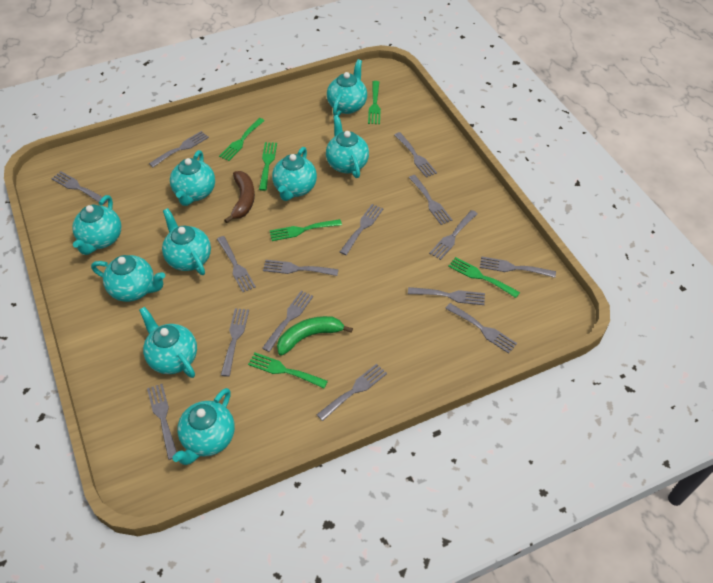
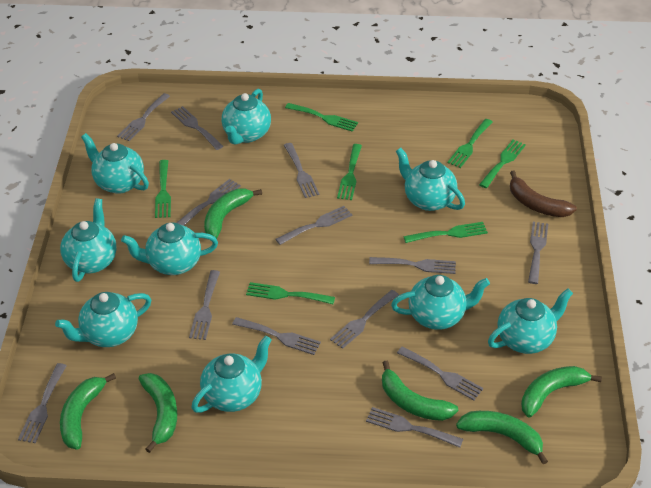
green banana: 1 -> 6
green fork: 6 -> 7
grey fork: 15 -> 13

